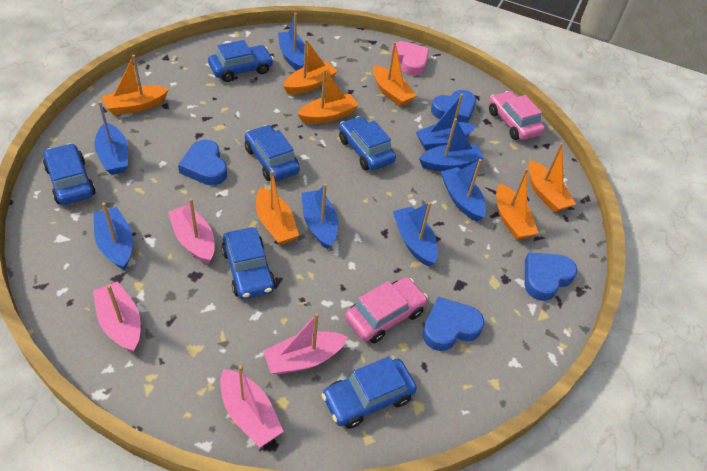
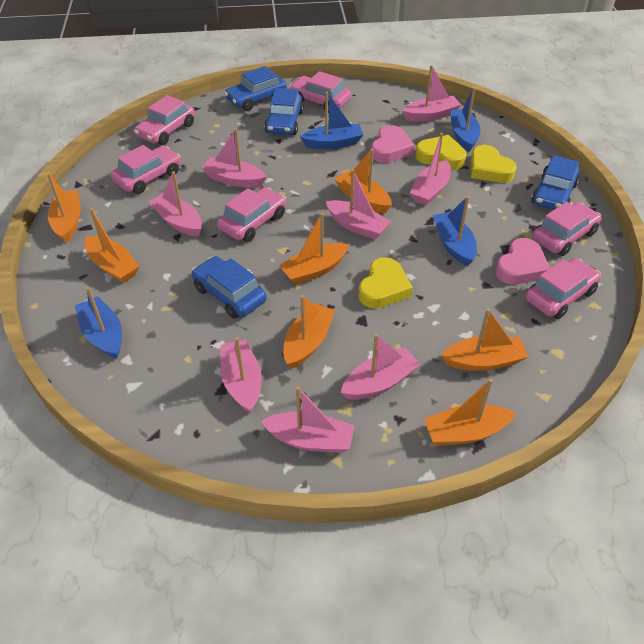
blue boat: 8 -> 4
blue car: 6 -> 4
blue heart: 4 -> 0
pink boat: 4 -> 8
pink car: 2 -> 6
pink heart: 1 -> 2
yellow heart: 0 -> 3

